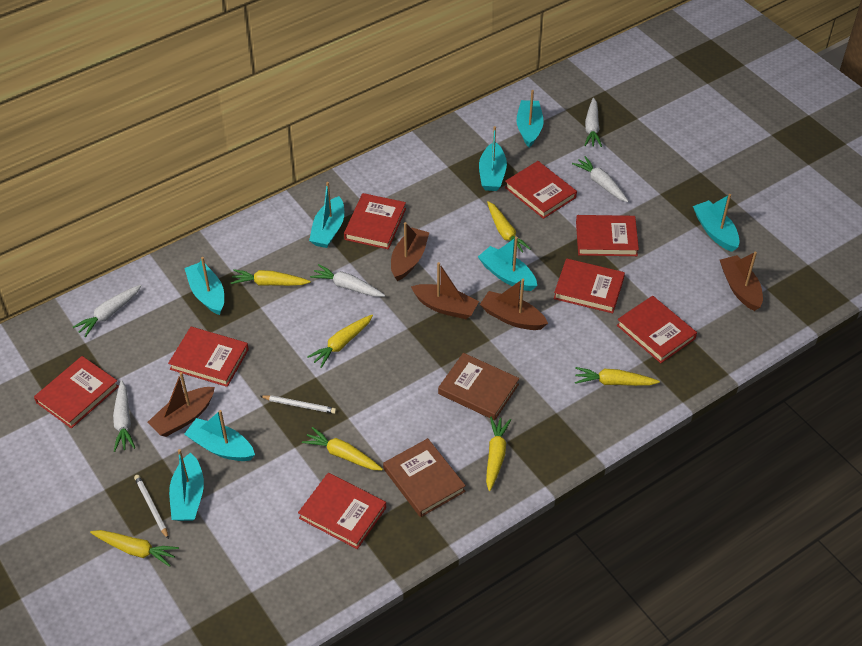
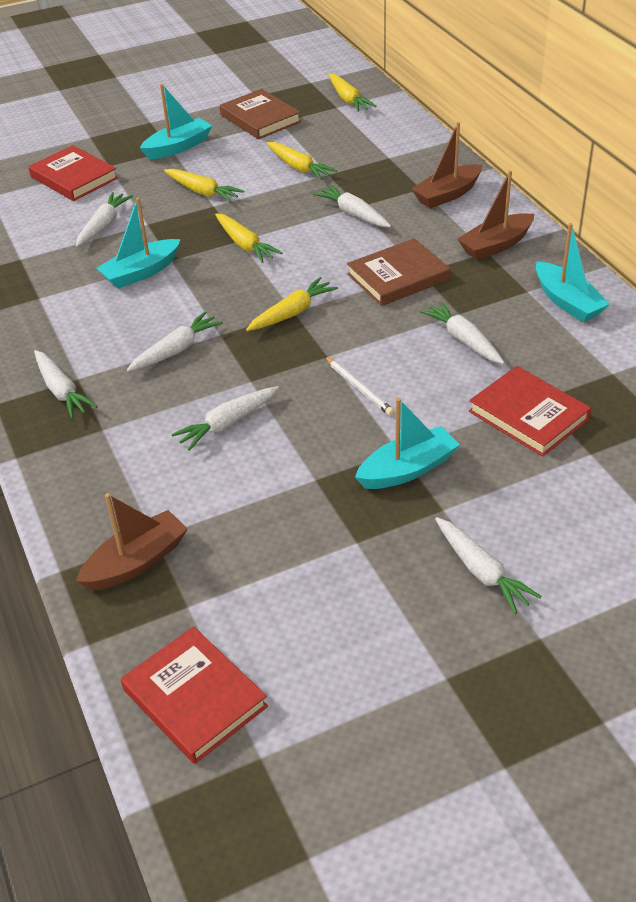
brown boat: 5 -> 3
red book: 8 -> 3
turquoise boat: 8 -> 4
white carrot: 5 -> 7
white pencil: 2 -> 1
yellow carrot: 7 -> 5

